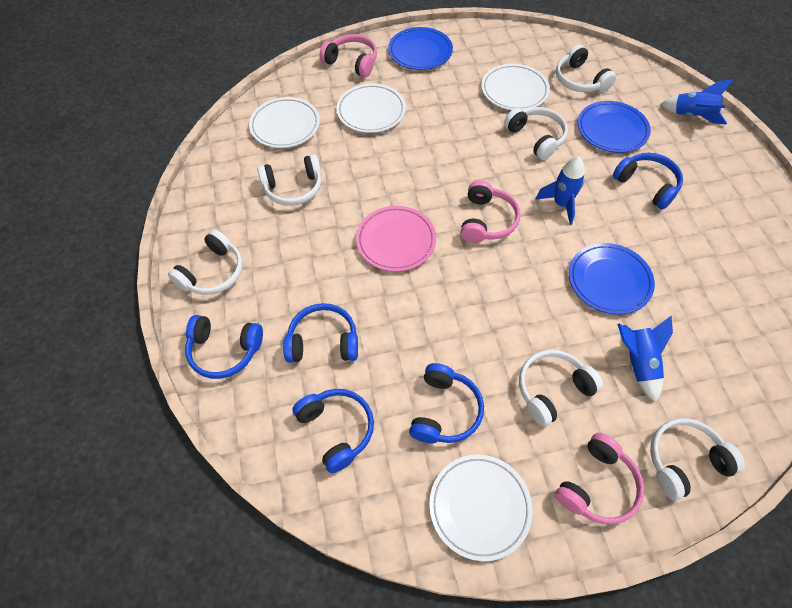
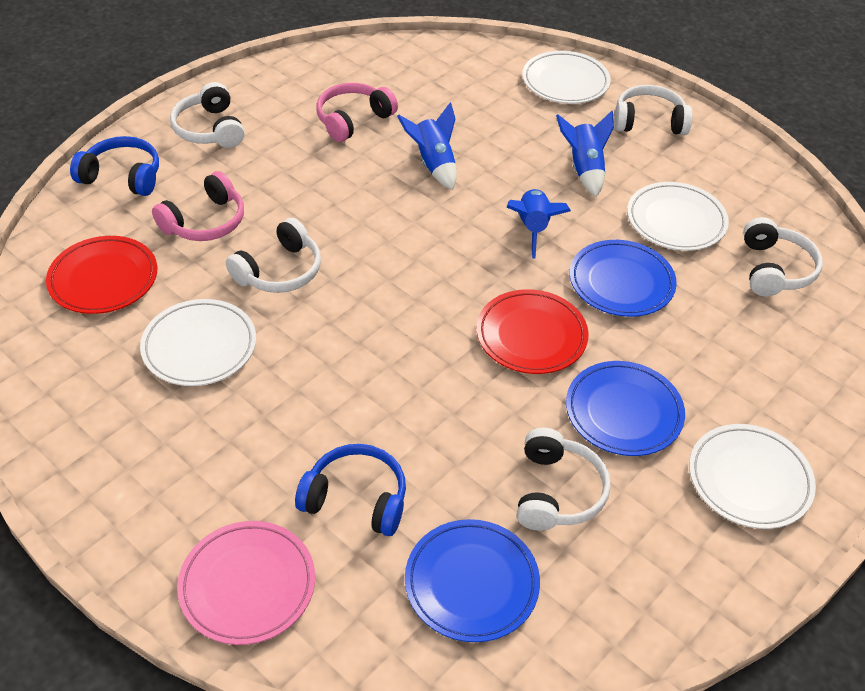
blue headphones: 5 -> 2
pink headphones: 3 -> 2
red plate: 0 -> 2
white headphones: 6 -> 5

